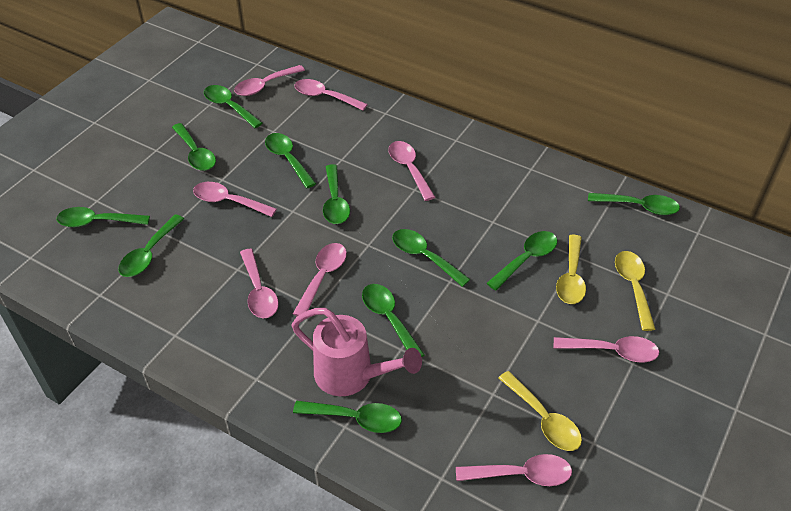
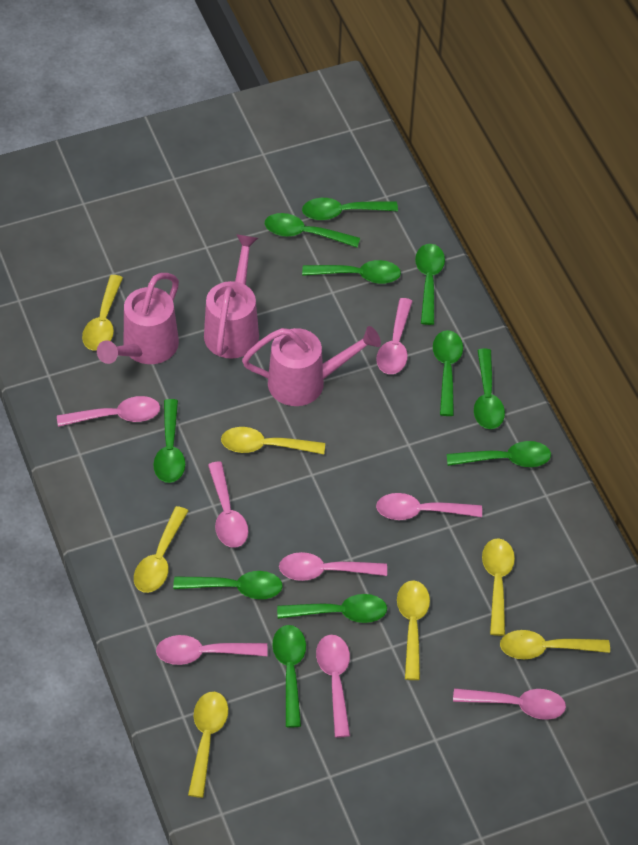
pink watering can: 1 -> 3
yellow spoon: 3 -> 7

